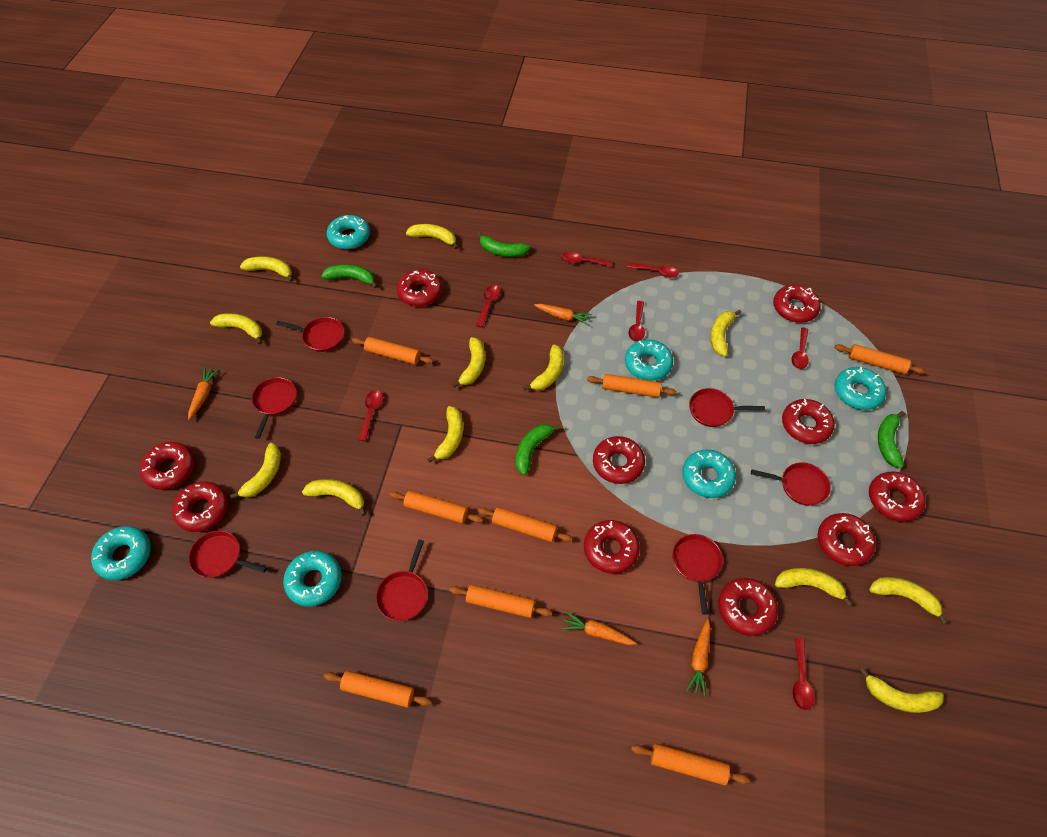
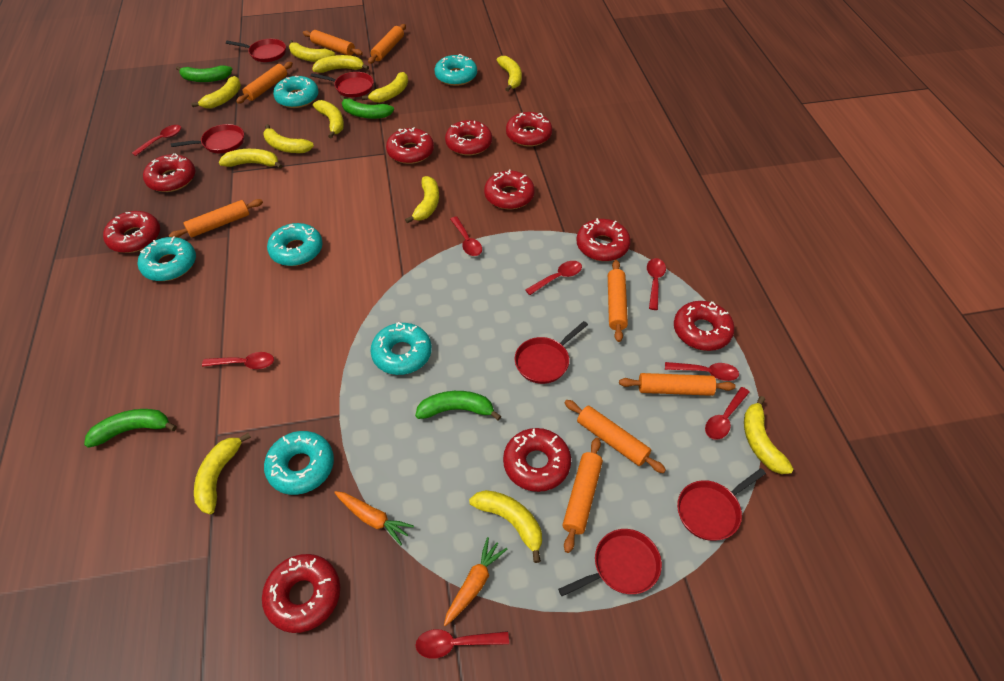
orange carrot: 4 -> 2
red pan: 7 -> 6
red spoon: 7 -> 8

